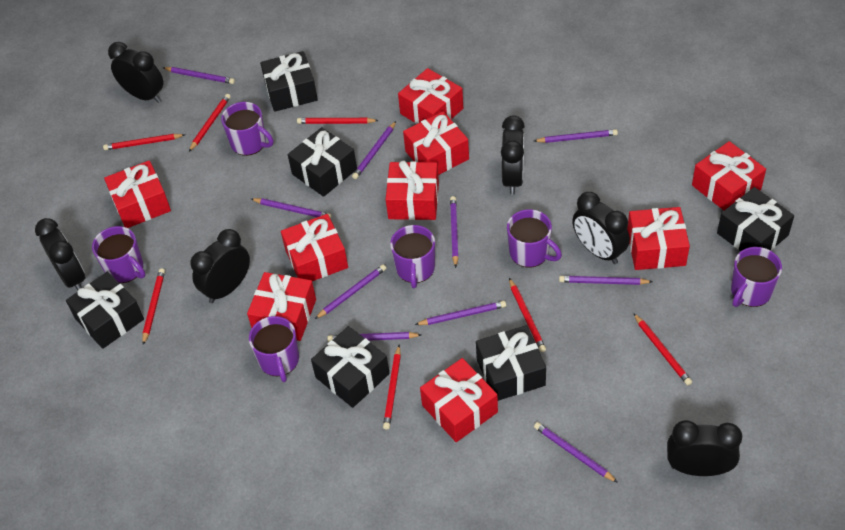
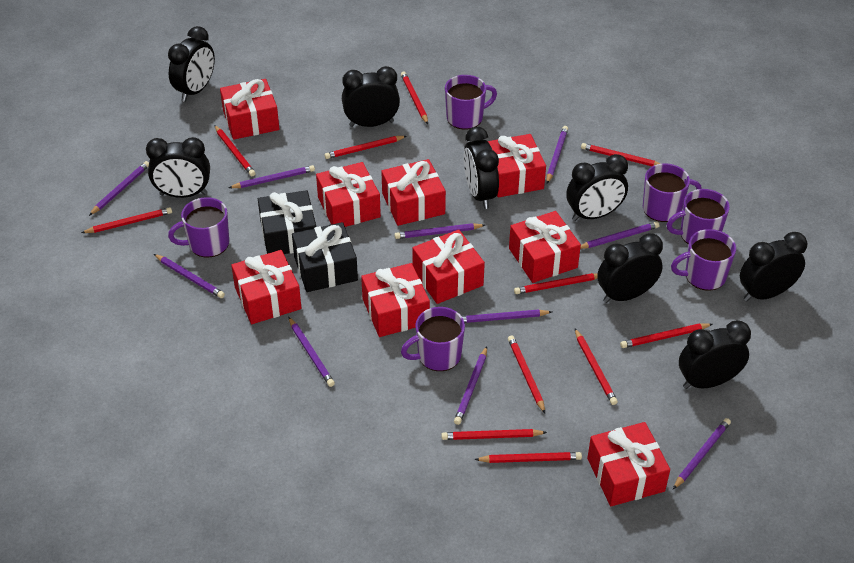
black clock: 6 -> 8
black gift: 6 -> 2
red pencil: 7 -> 11

